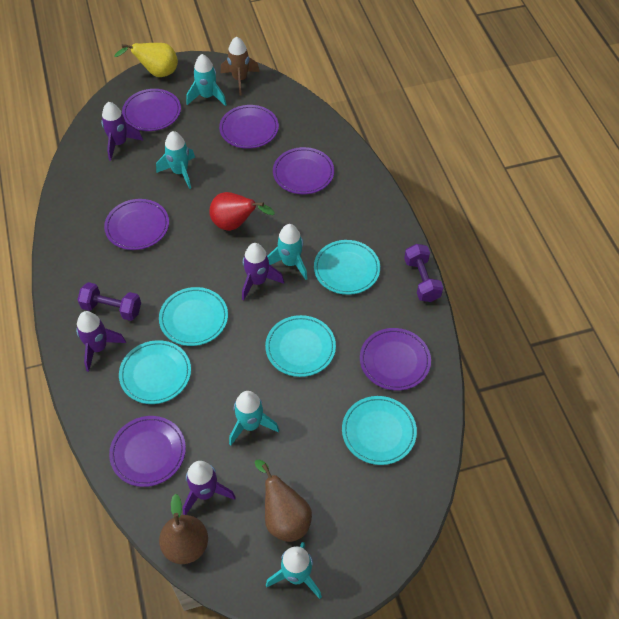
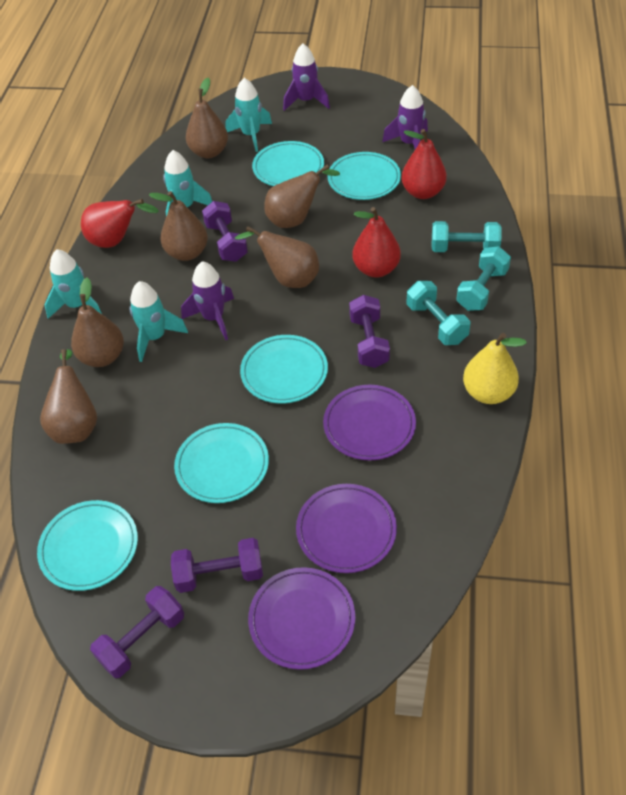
brown pear: 2 -> 6
brown rocket: 1 -> 0
purple dumbbell: 2 -> 4
purple plate: 6 -> 3
purple rocket: 4 -> 3
red pear: 1 -> 3
turquoise dumbbell: 0 -> 3
turquoise rocket: 5 -> 4

